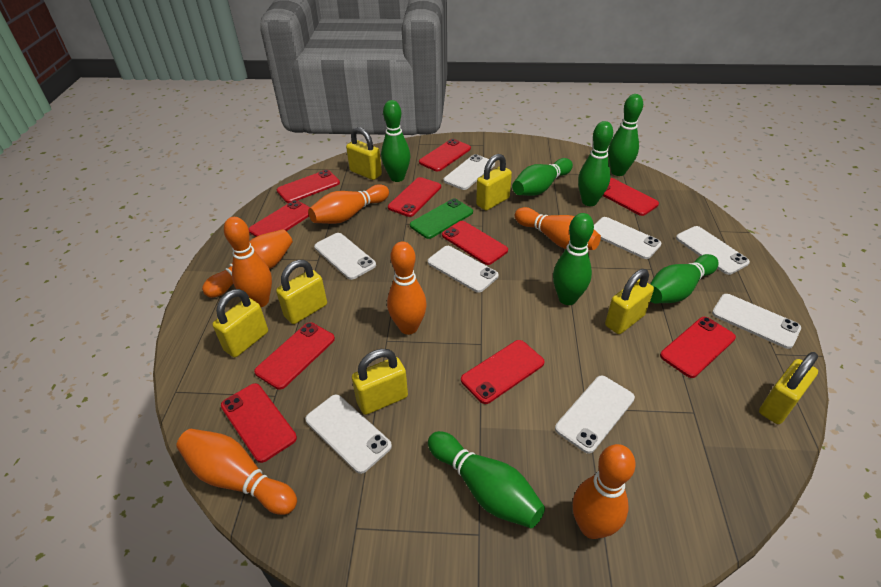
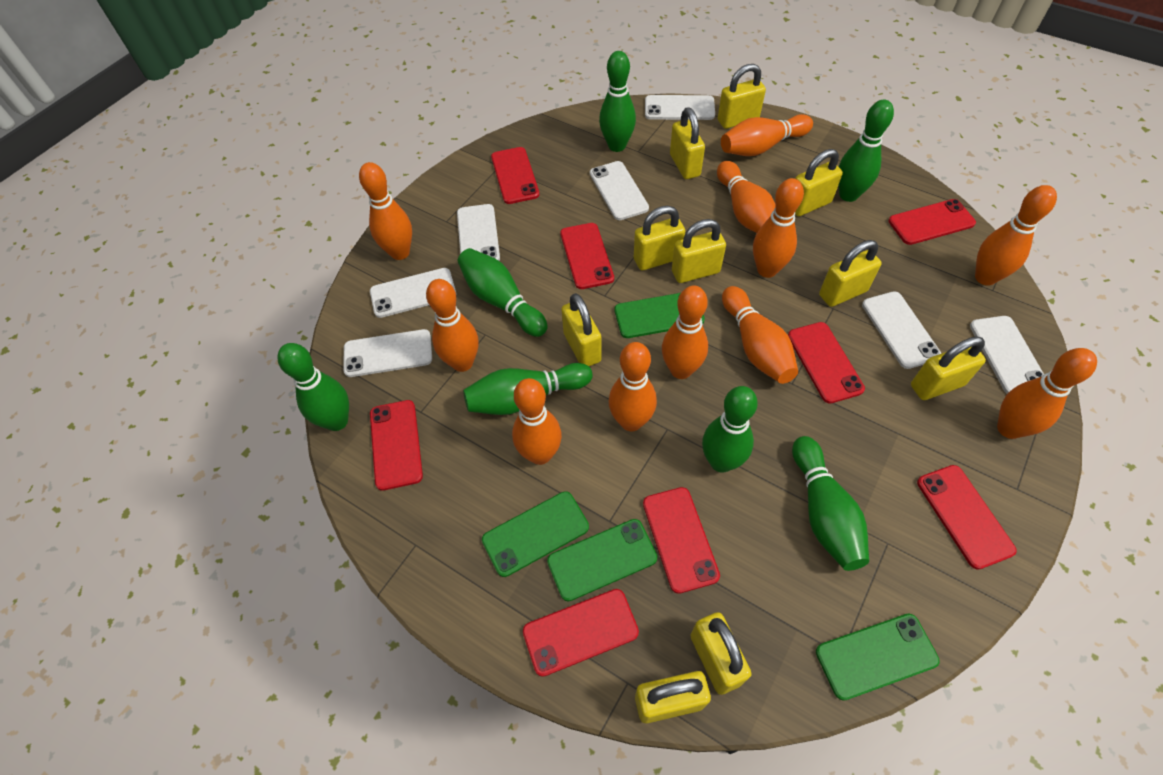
green phone: 1 -> 4
orange bowling pin: 7 -> 11
red phone: 10 -> 8
white phone: 8 -> 7
yellow padlock: 7 -> 10

